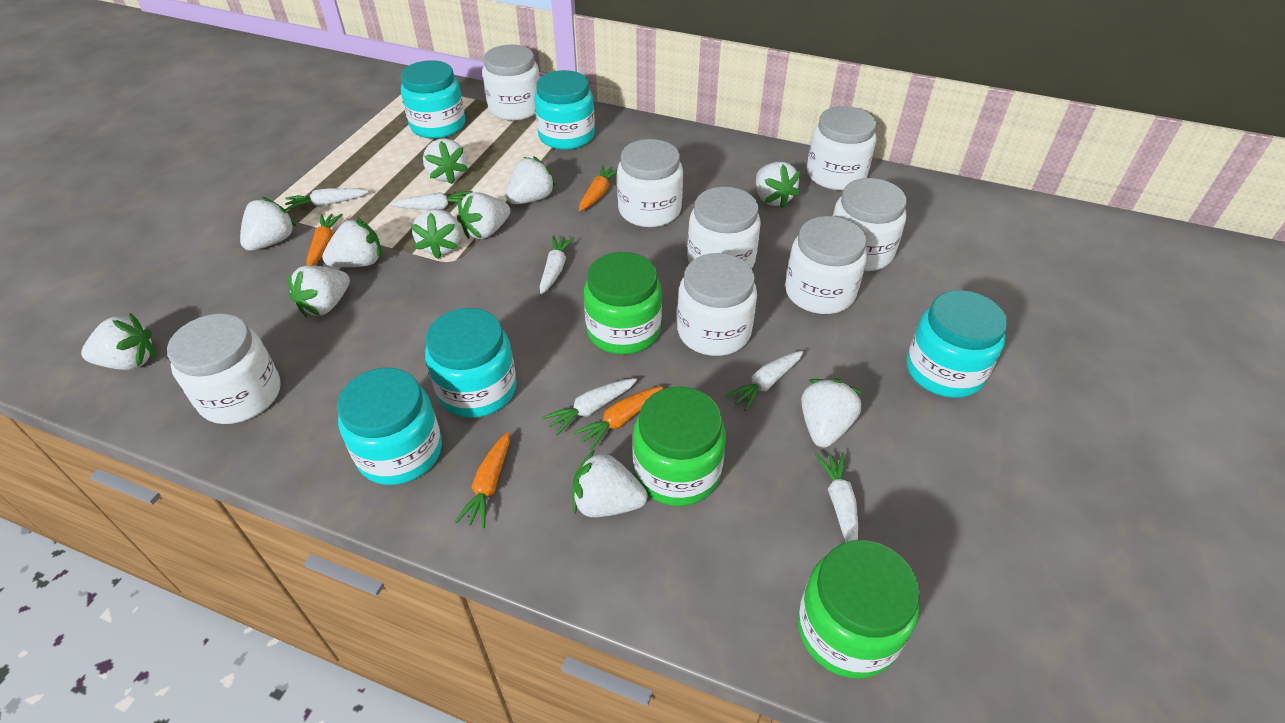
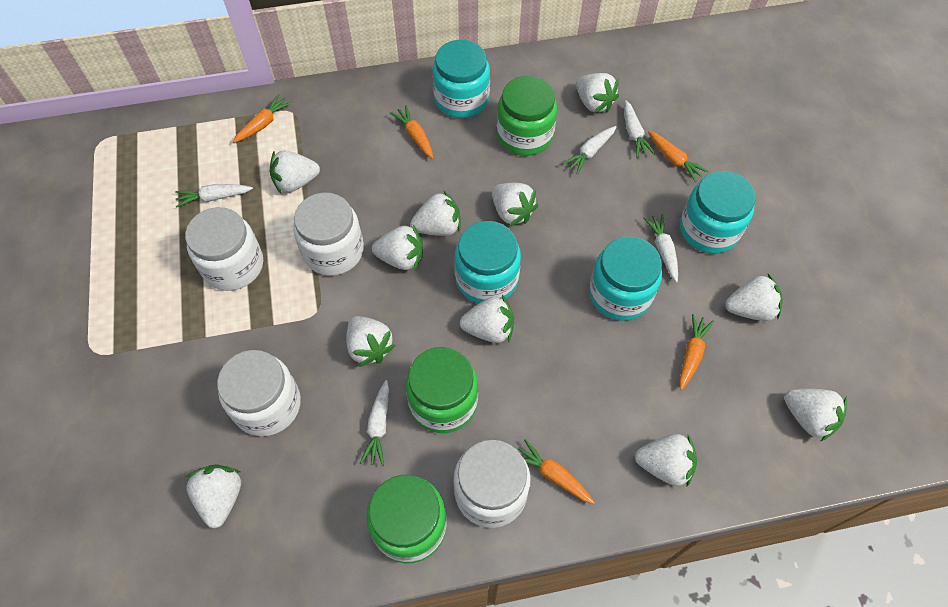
orange carrot: 4 -> 5
turquoise jar: 5 -> 4
white carrot: 6 -> 5
white jar: 8 -> 4

